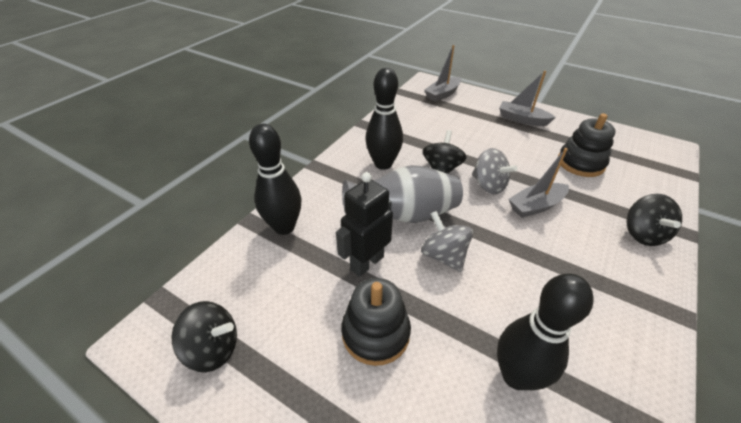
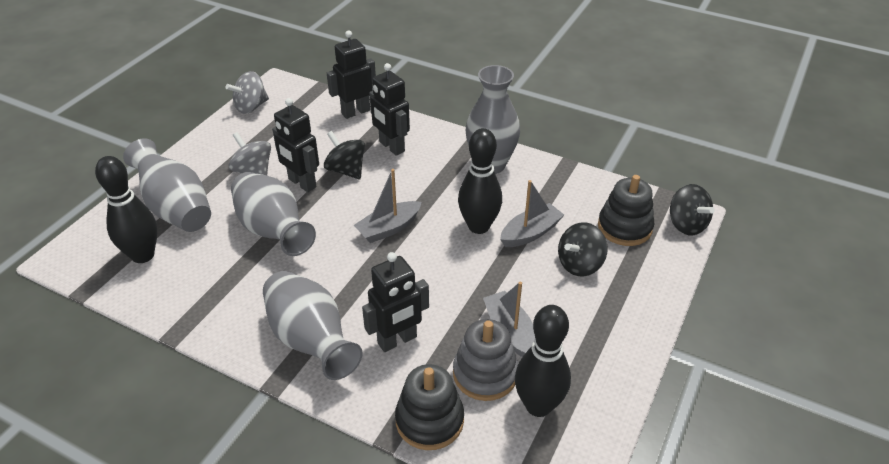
black robot: 1 -> 4
grey stacking toy: 0 -> 1
grey vase: 1 -> 4

